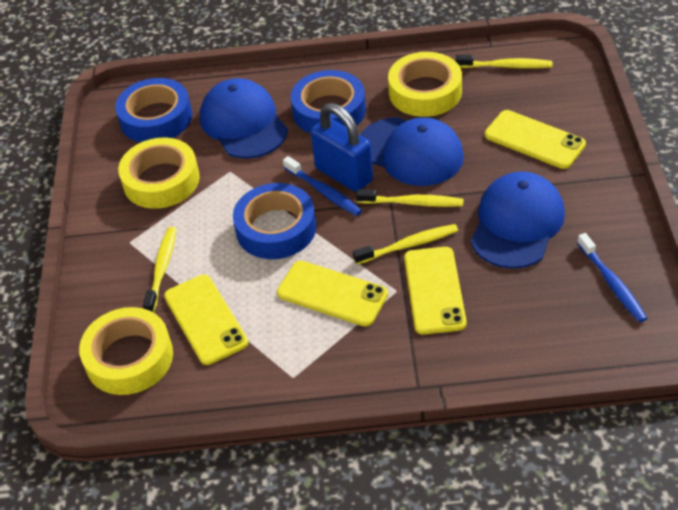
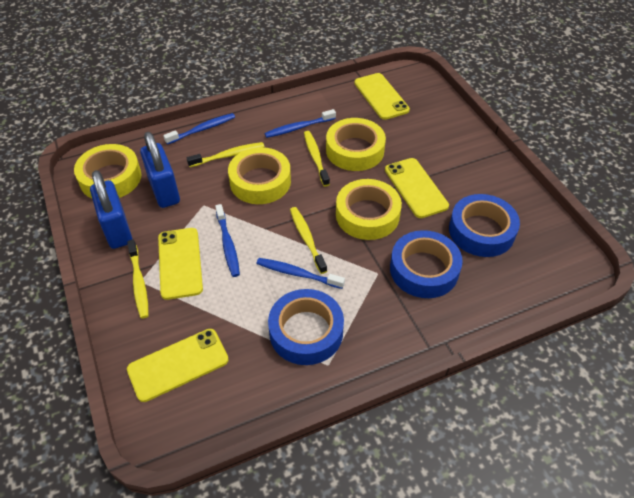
blue cap: 3 -> 0
blue padlock: 1 -> 2
blue toothbrush: 2 -> 4
yellow tape: 3 -> 4

